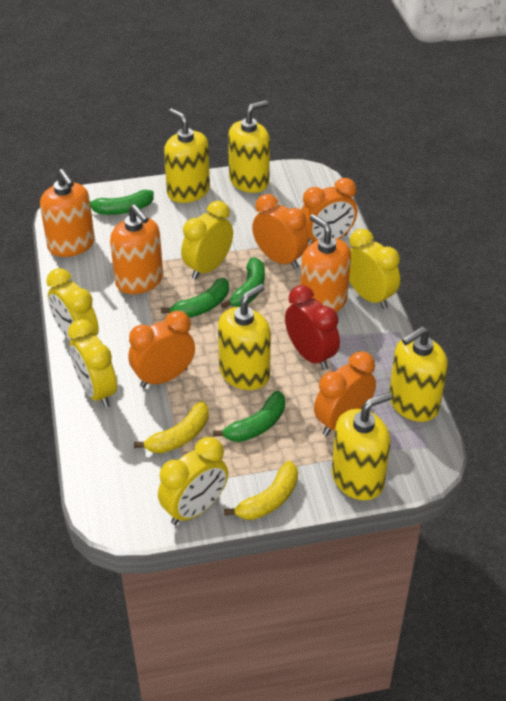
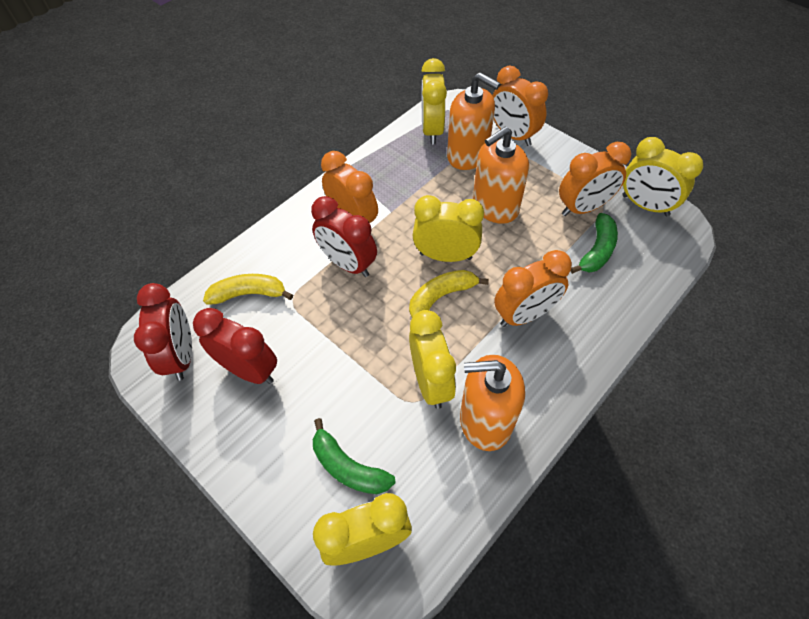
green banana: 4 -> 2
red clock: 1 -> 3
yellow soap dispenser: 5 -> 0

